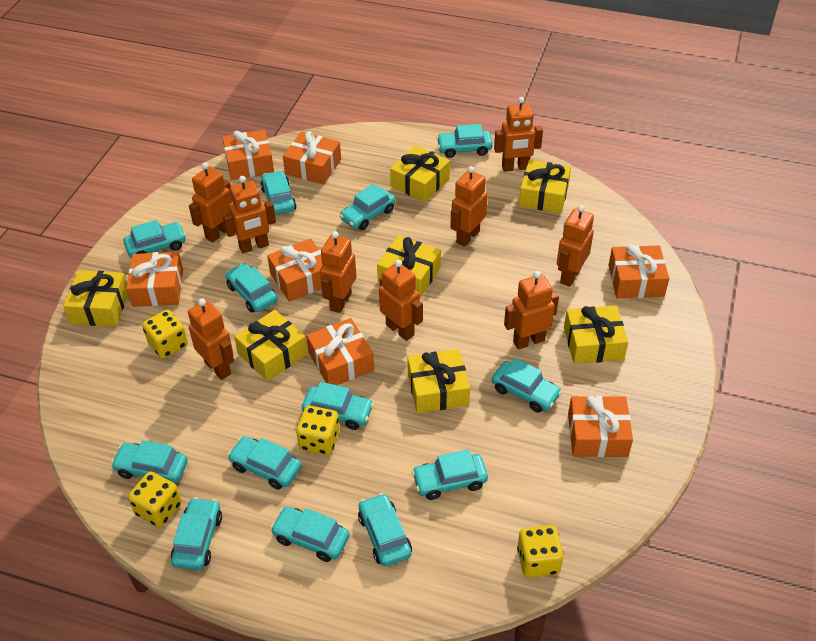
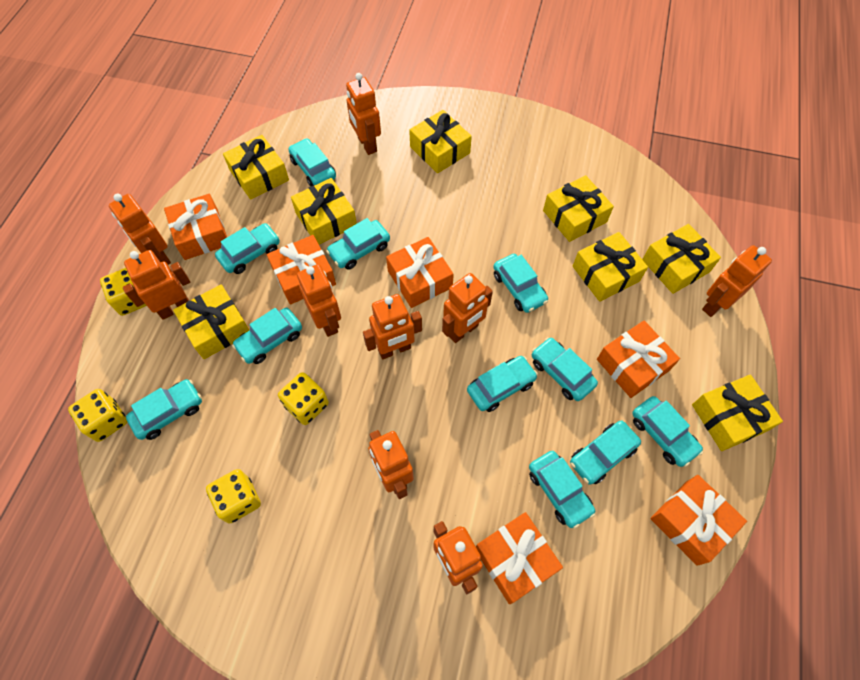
orange gift: 7 -> 6
turquoise car: 13 -> 11
yellow gift: 7 -> 8

